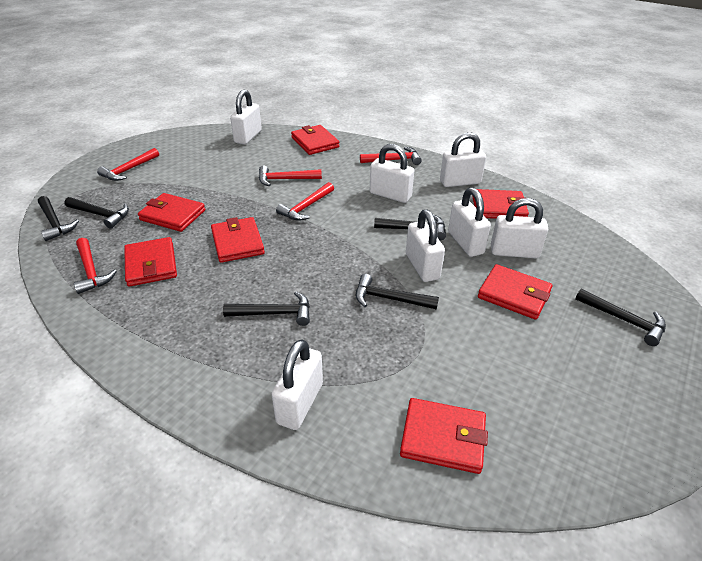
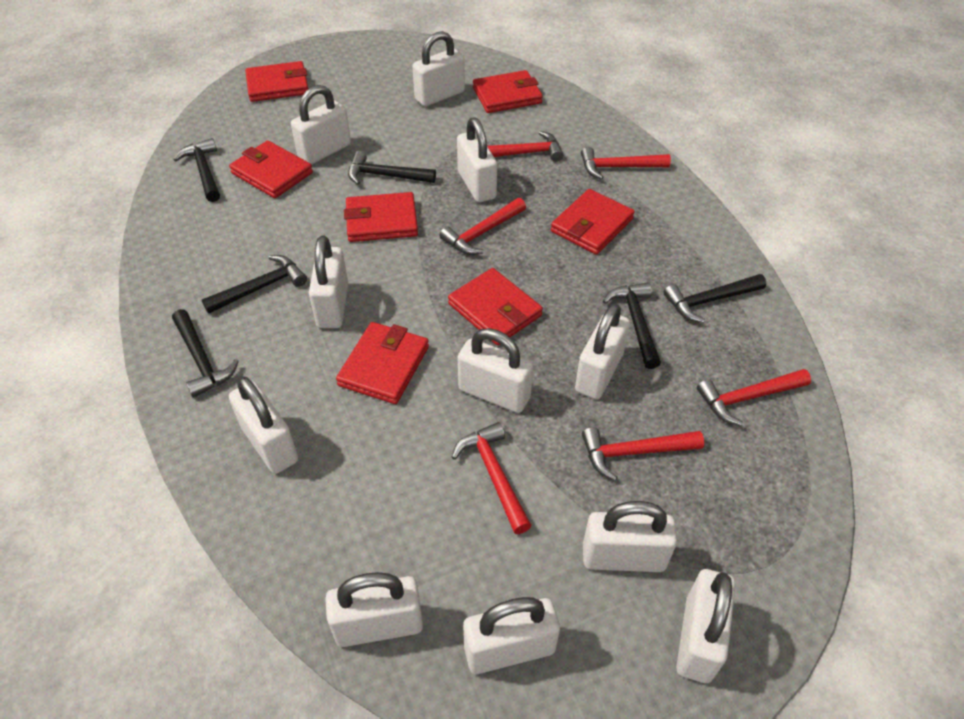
red hammer: 5 -> 6
white padlock: 7 -> 11

